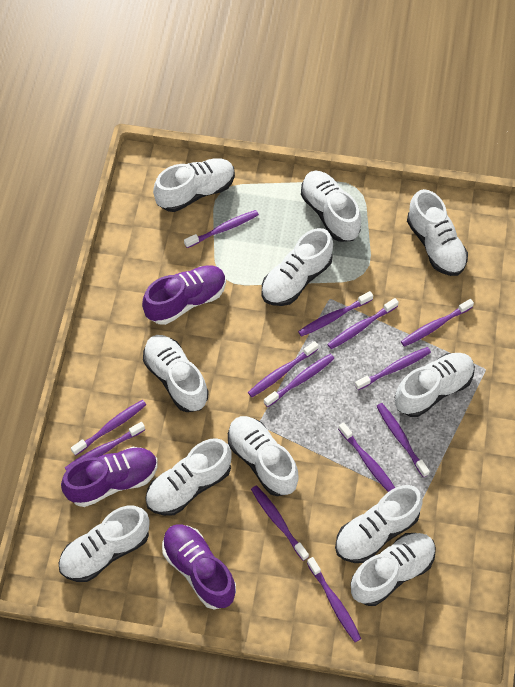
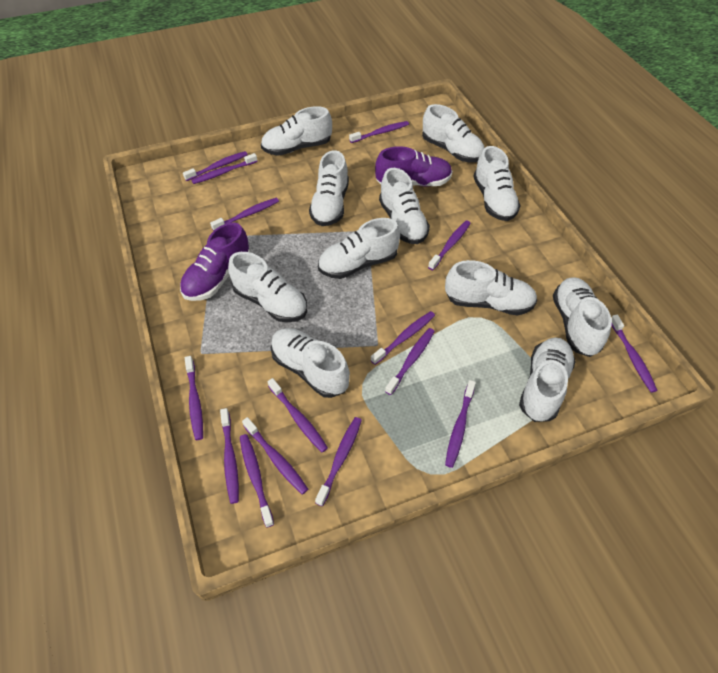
purple shoe: 3 -> 2
purple toothbrush: 13 -> 15

